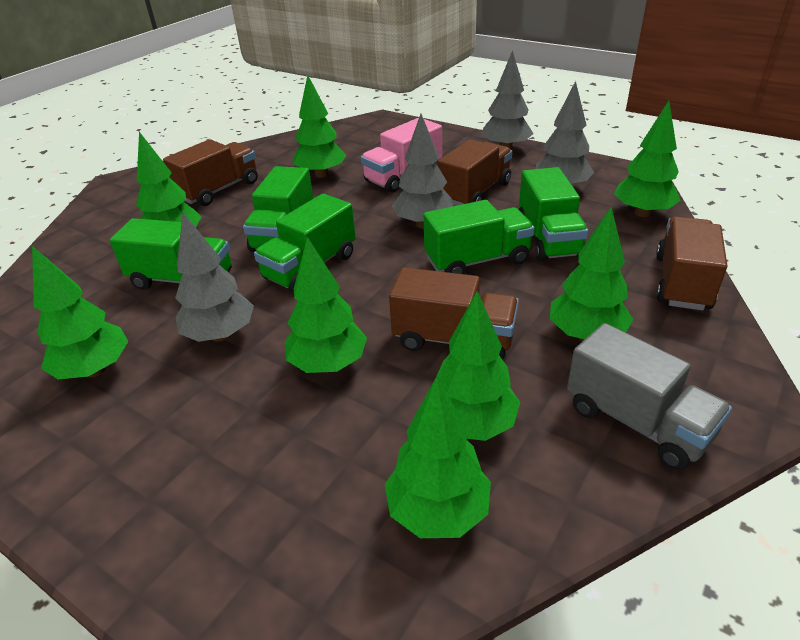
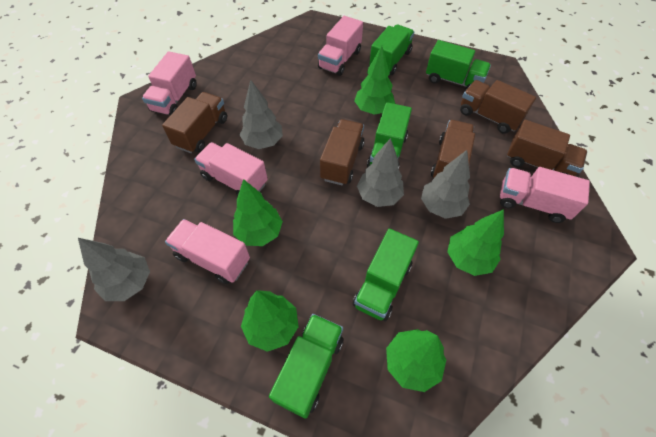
brown truck: 4 -> 5
green tree: 8 -> 5
grey truck: 1 -> 0
pink truck: 1 -> 5

